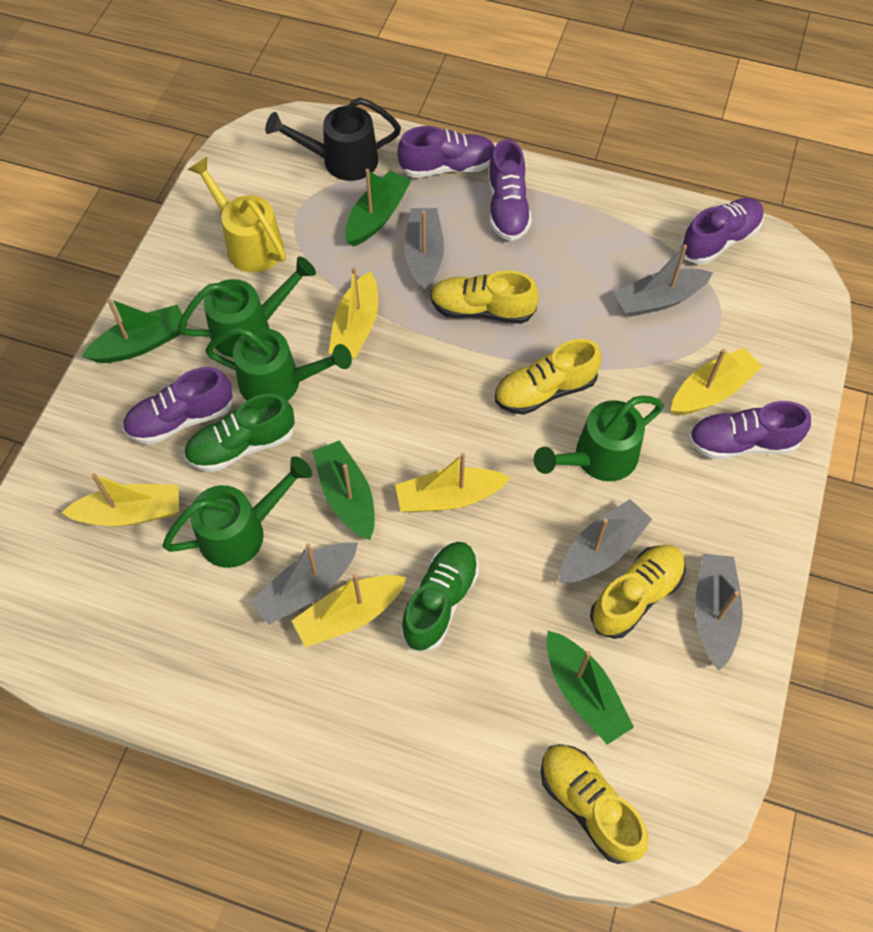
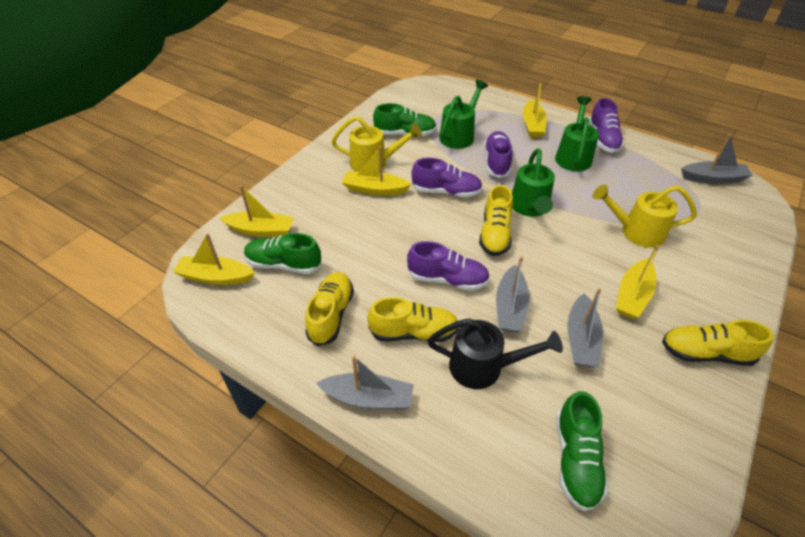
green boat: 4 -> 0
green shoe: 2 -> 3
green watering can: 4 -> 3
grey boat: 5 -> 4
purple shoe: 5 -> 4
yellow watering can: 1 -> 2

